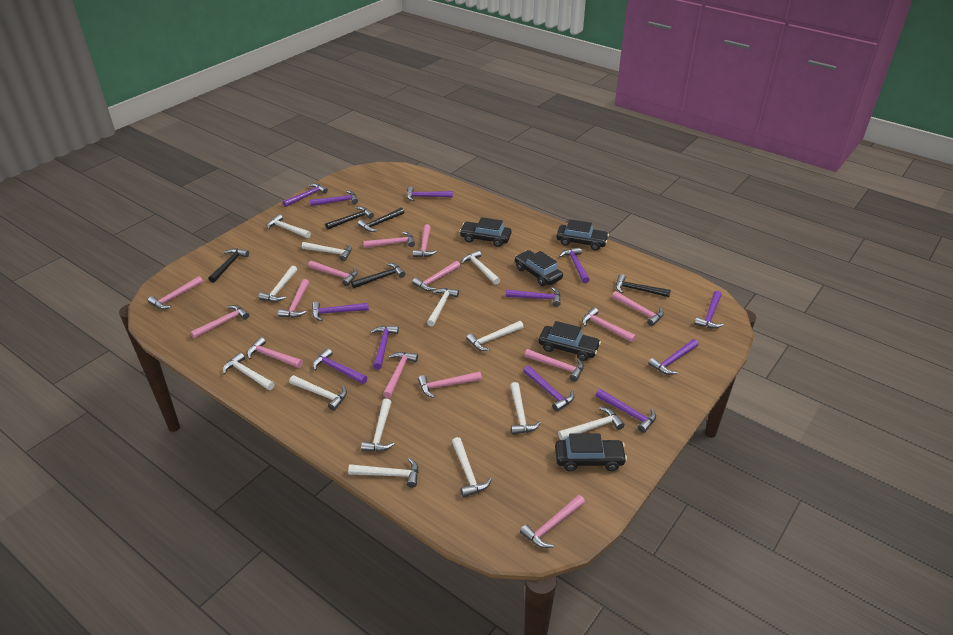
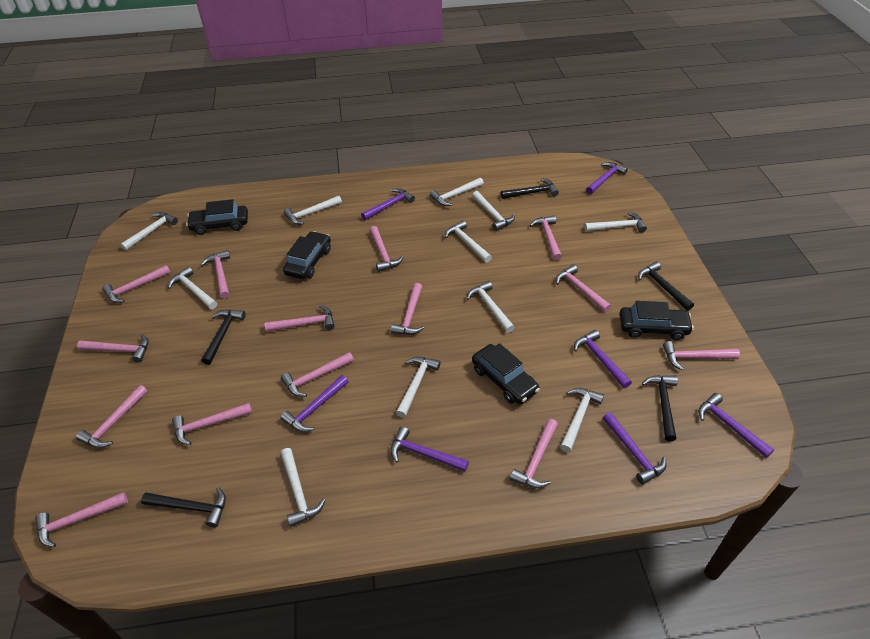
black car: 5 -> 4
purple hammer: 12 -> 7
white hammer: 13 -> 11

